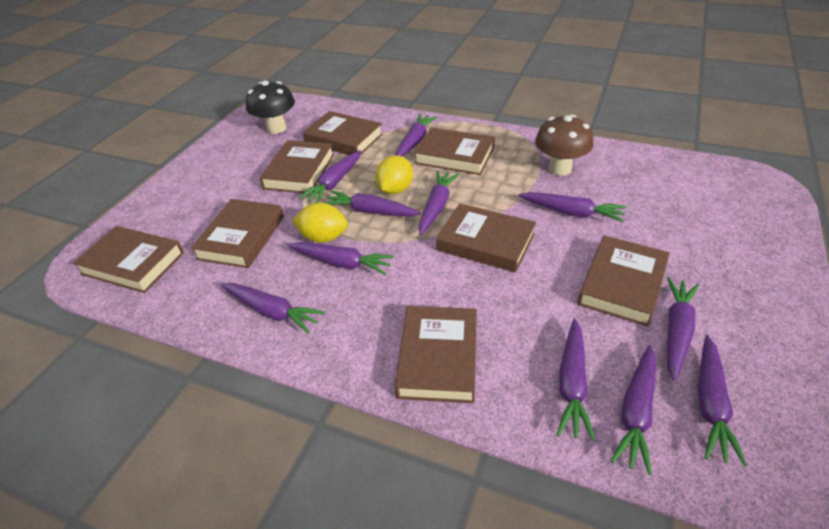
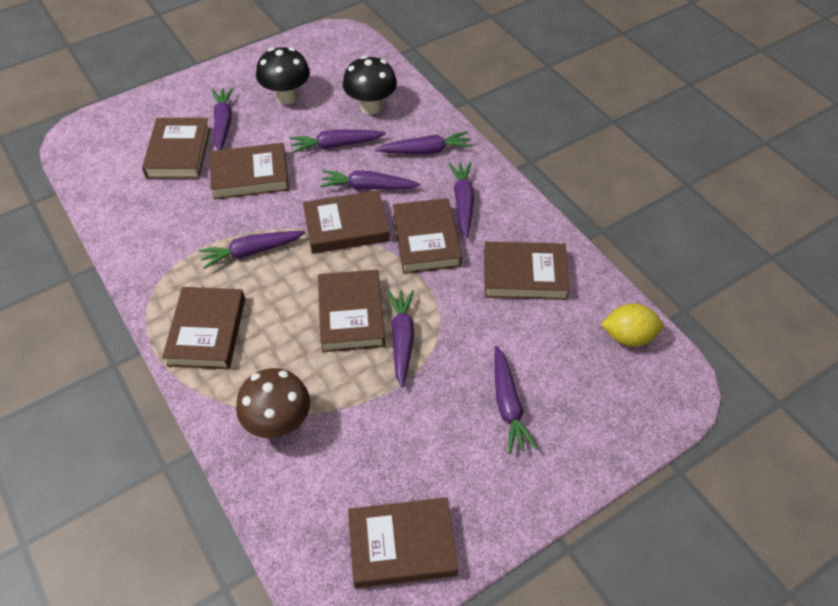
black mushroom: 1 -> 2
purple carrot: 11 -> 8
yellow lemon: 2 -> 1

